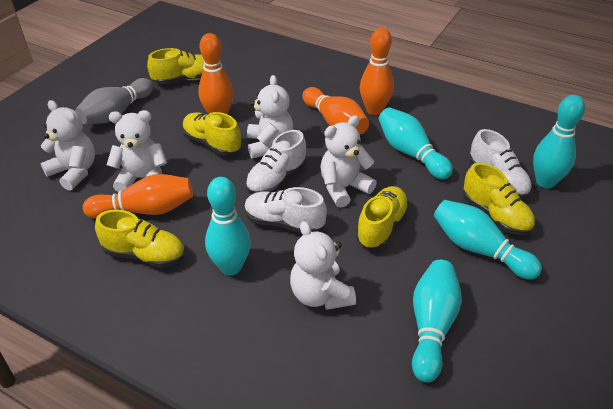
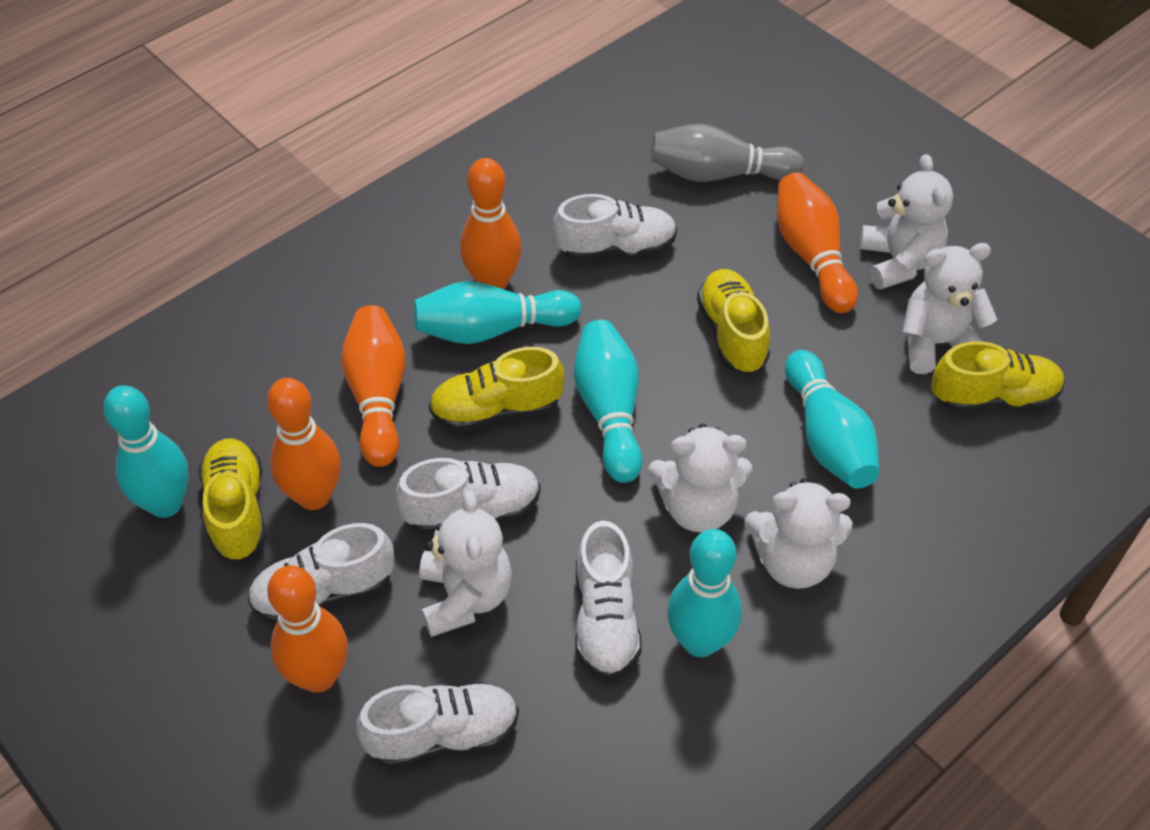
orange bowling pin: 4 -> 5
white shoe: 3 -> 5
yellow shoe: 5 -> 4

